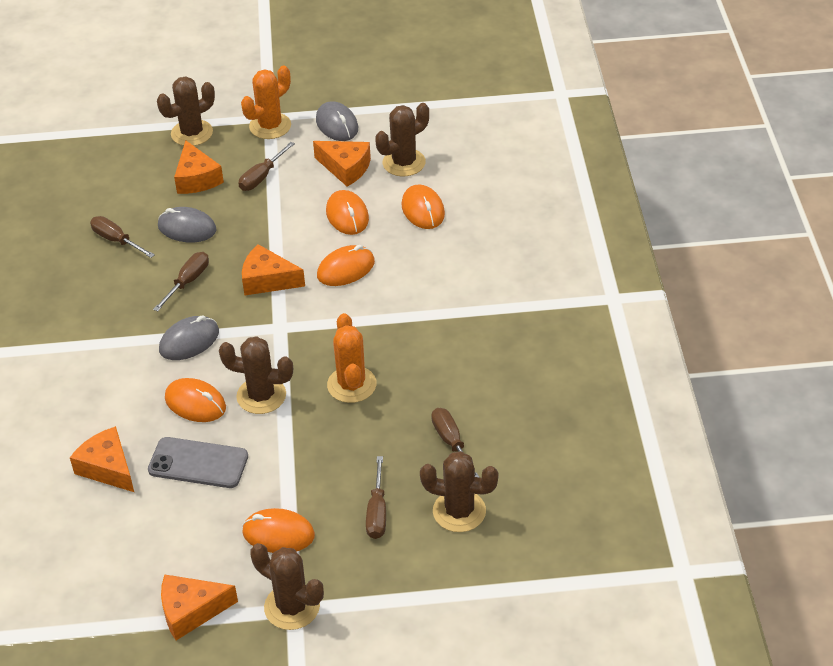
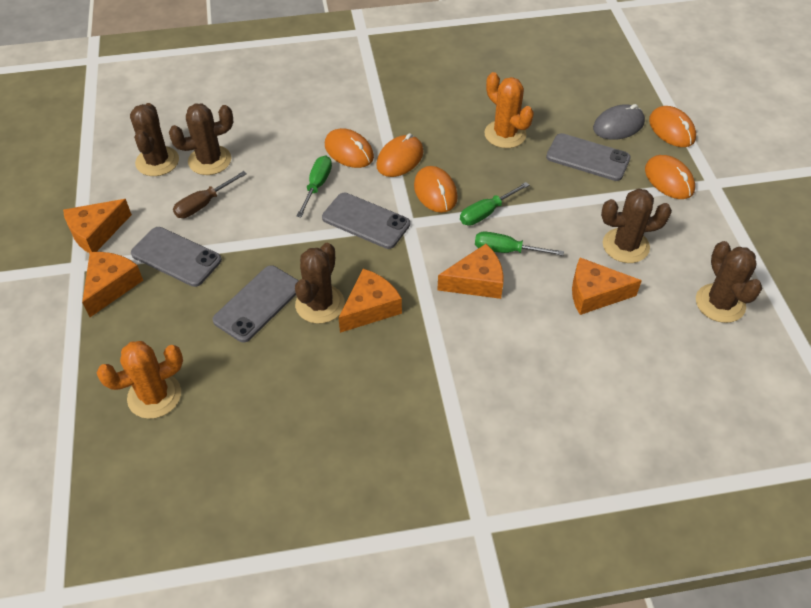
brown screwdriver: 5 -> 1
green screwdriver: 0 -> 3
grey mouse: 3 -> 1
grey phone: 1 -> 4

